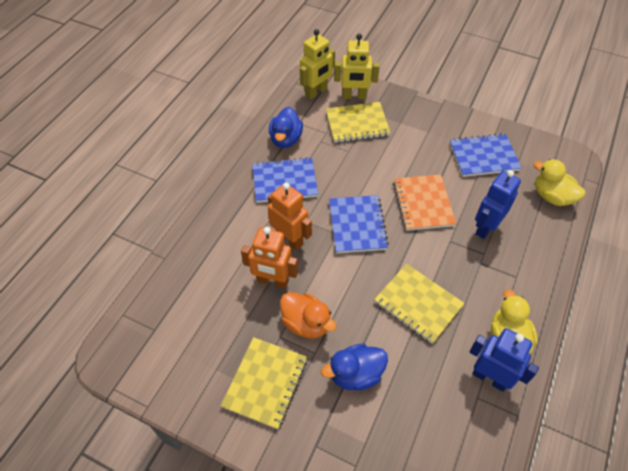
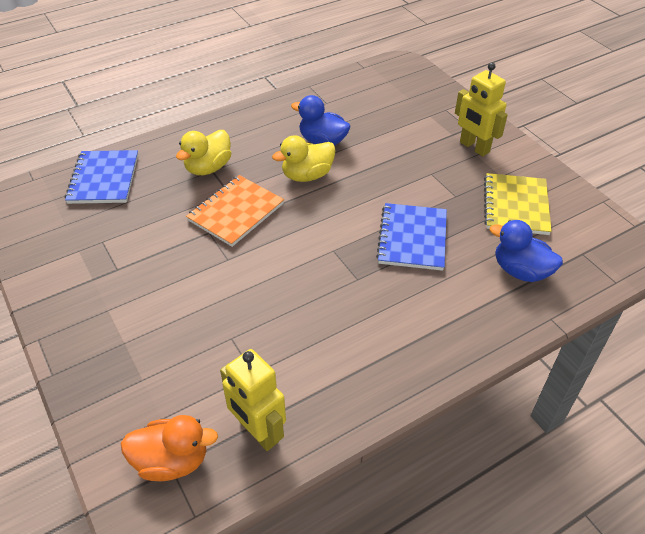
blue notebook: 3 -> 2
blue robot: 2 -> 0
orange robot: 2 -> 0
yellow notebook: 3 -> 1

